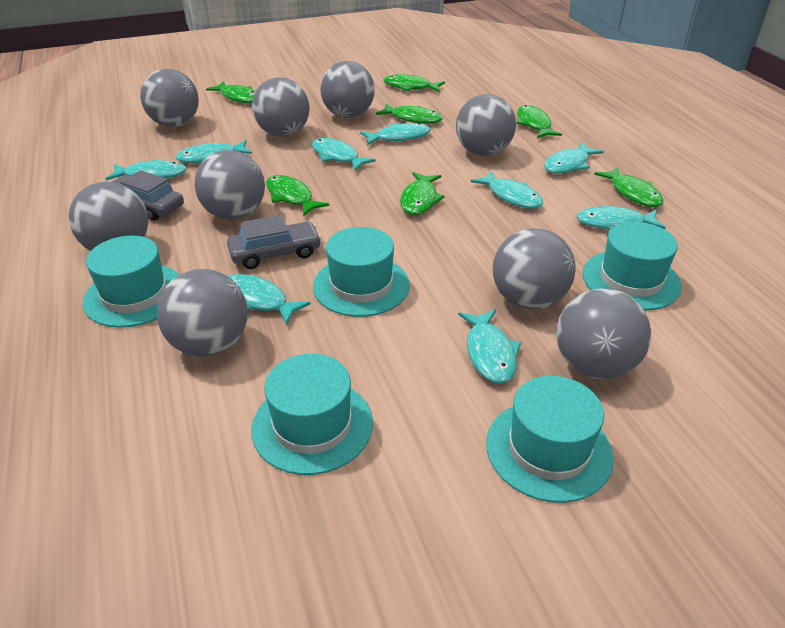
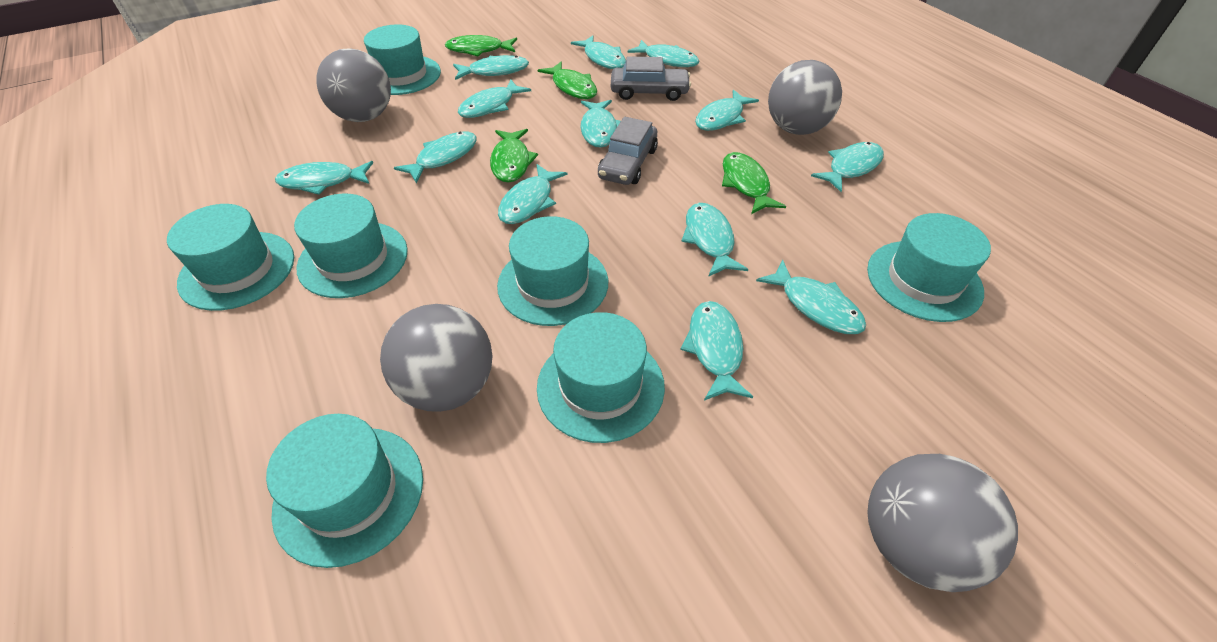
green fish: 7 -> 4
grey ball: 9 -> 4
turquoise fish: 9 -> 13
turquoise hat: 5 -> 7

